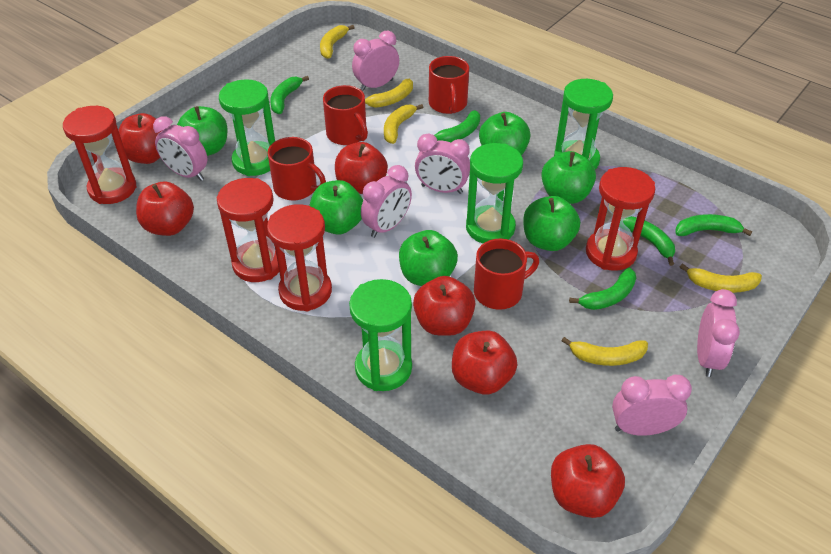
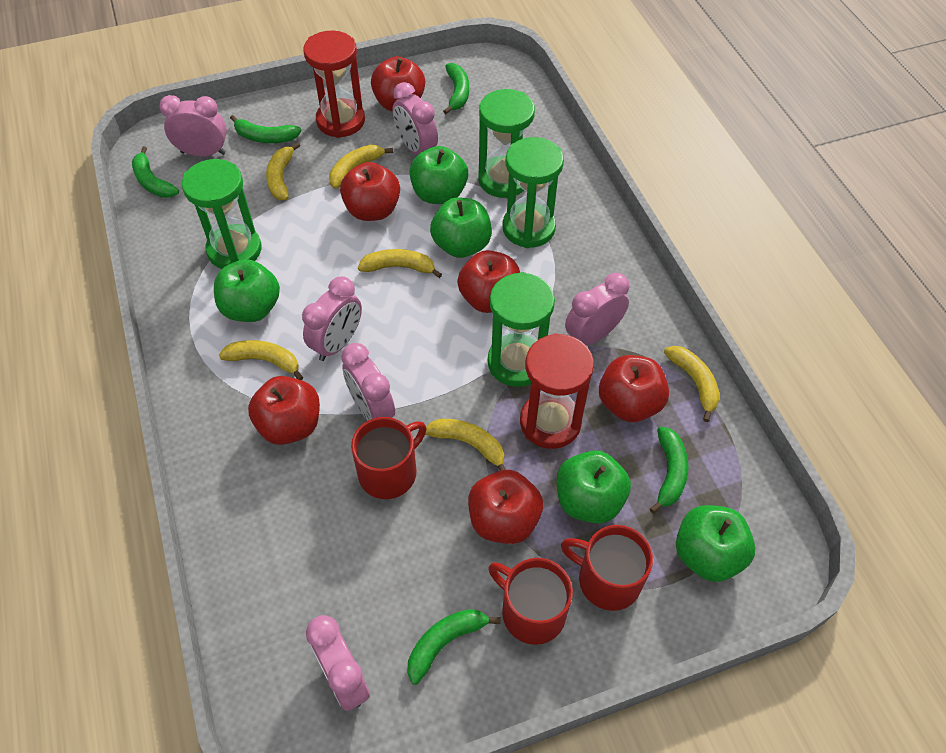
green apple: 6 -> 5
red hourglass: 4 -> 2
red mug: 4 -> 3
yellow banana: 5 -> 6

